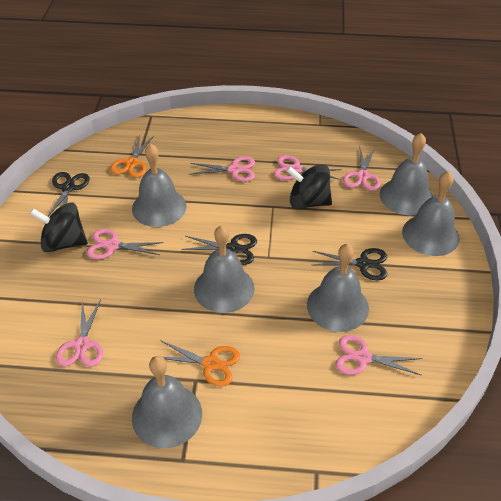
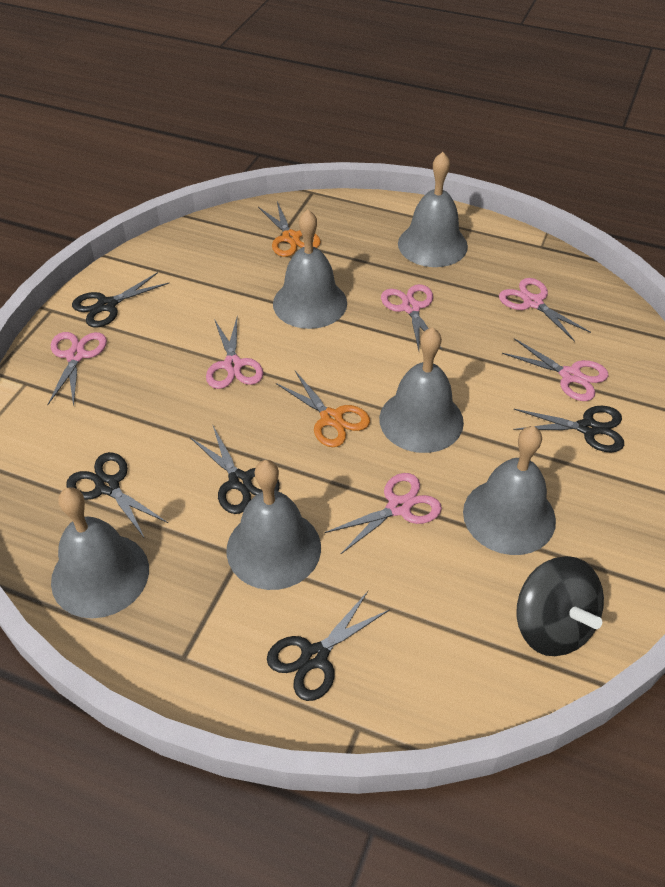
black scissors: 3 -> 5
black spinning top: 2 -> 1

